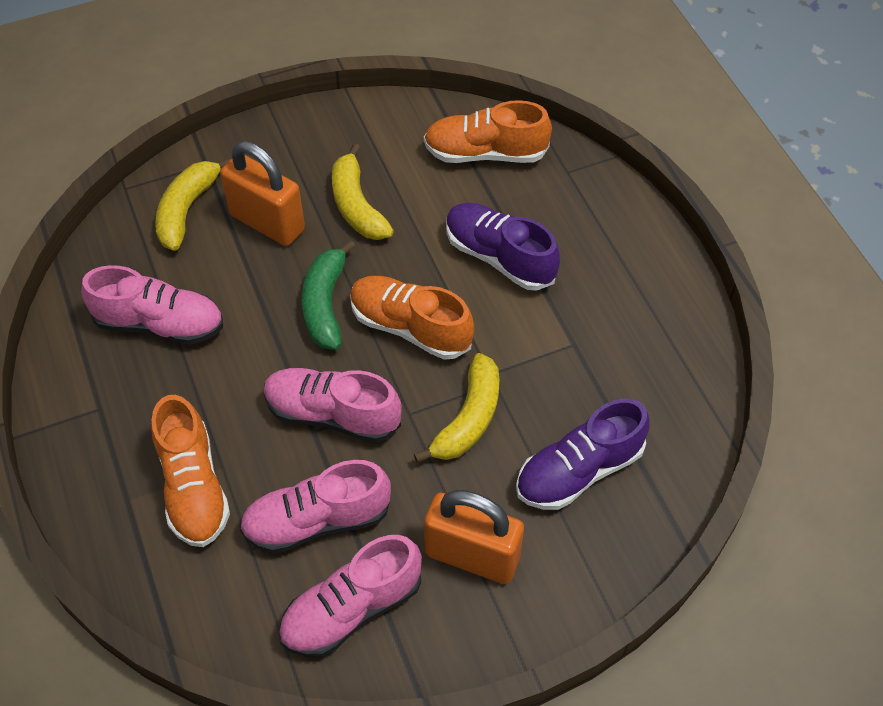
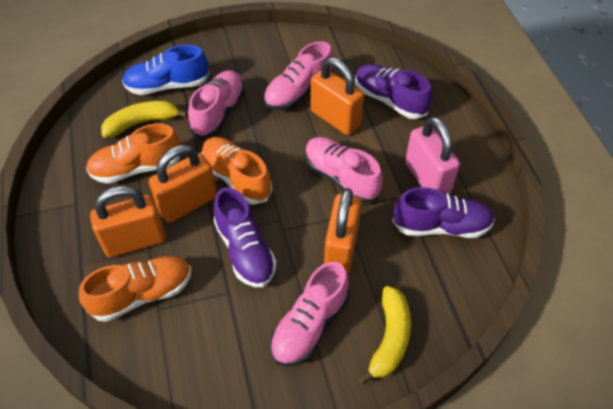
blue shoe: 0 -> 1
green banana: 1 -> 0
orange padlock: 2 -> 4
pink padlock: 0 -> 1
purple shoe: 2 -> 3
yellow banana: 3 -> 2

